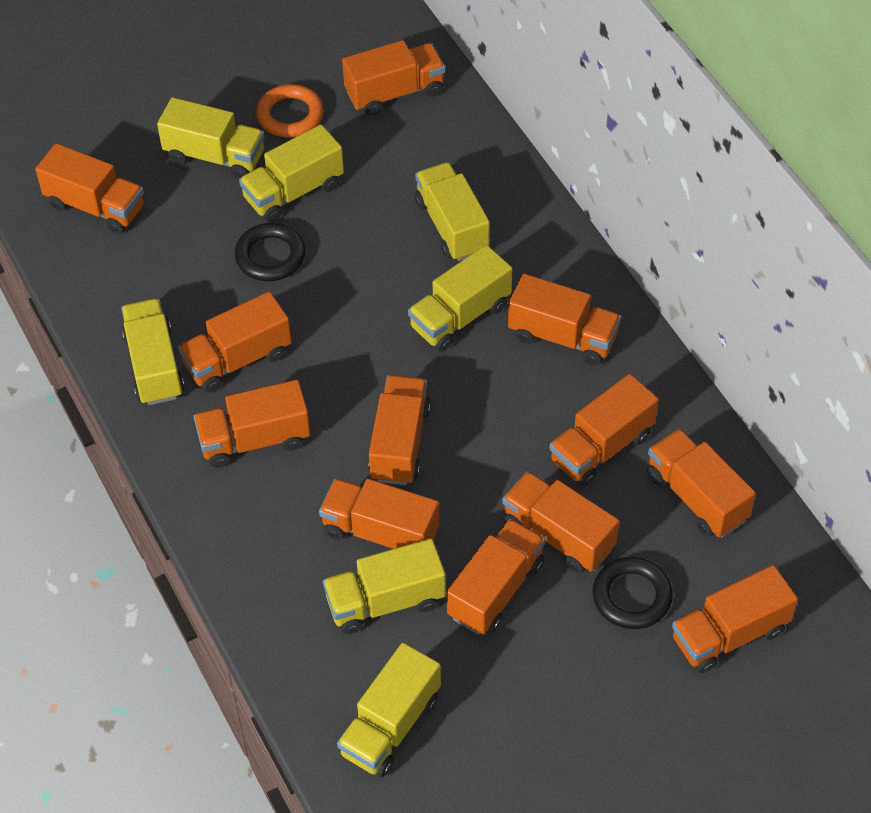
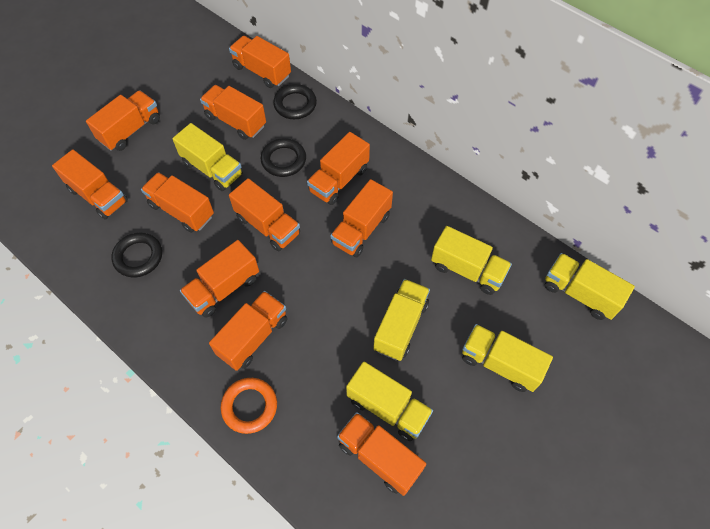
black ring: 2 -> 3
orange truck: 12 -> 11
yellow truck: 7 -> 6

